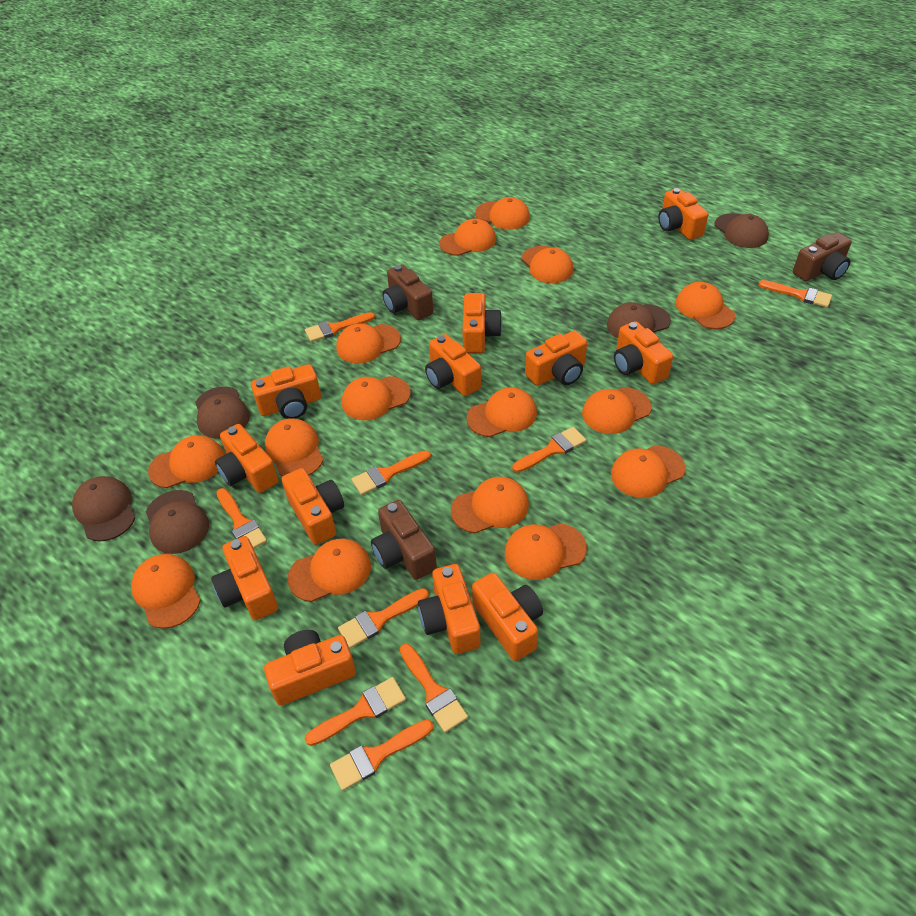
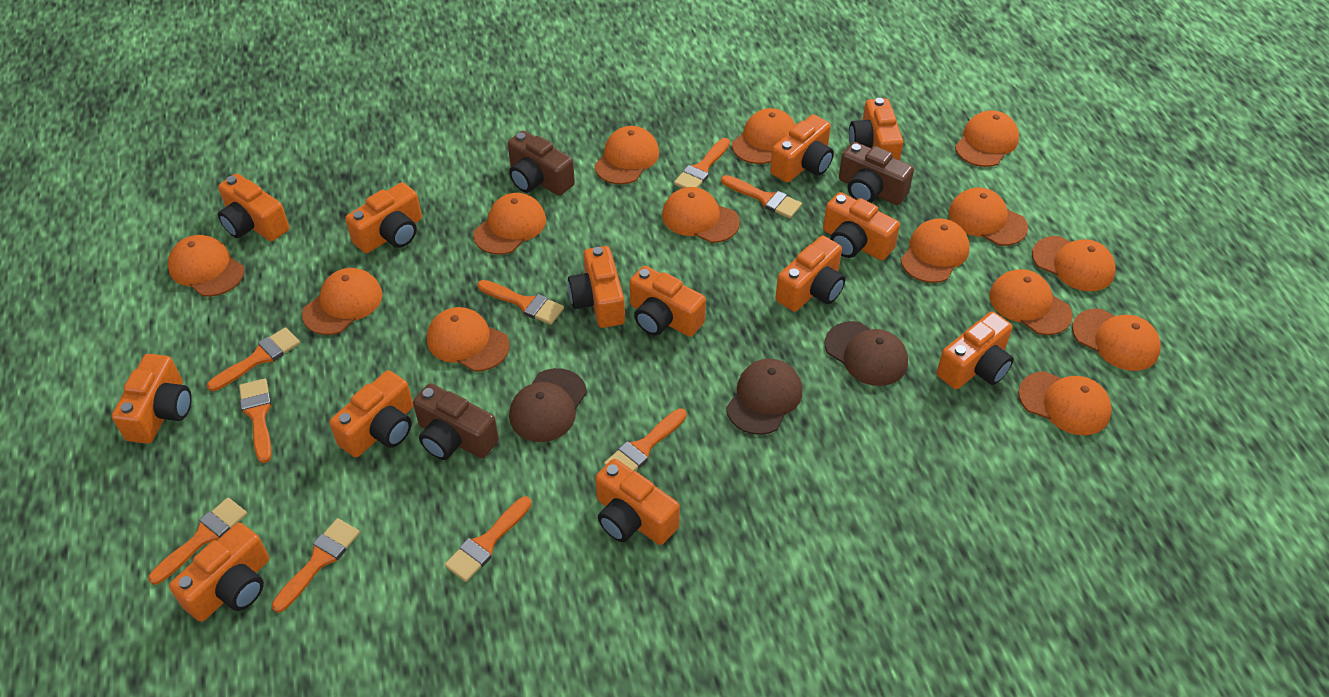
brown cap: 5 -> 3
orange camera: 12 -> 13
orange cap: 15 -> 14

